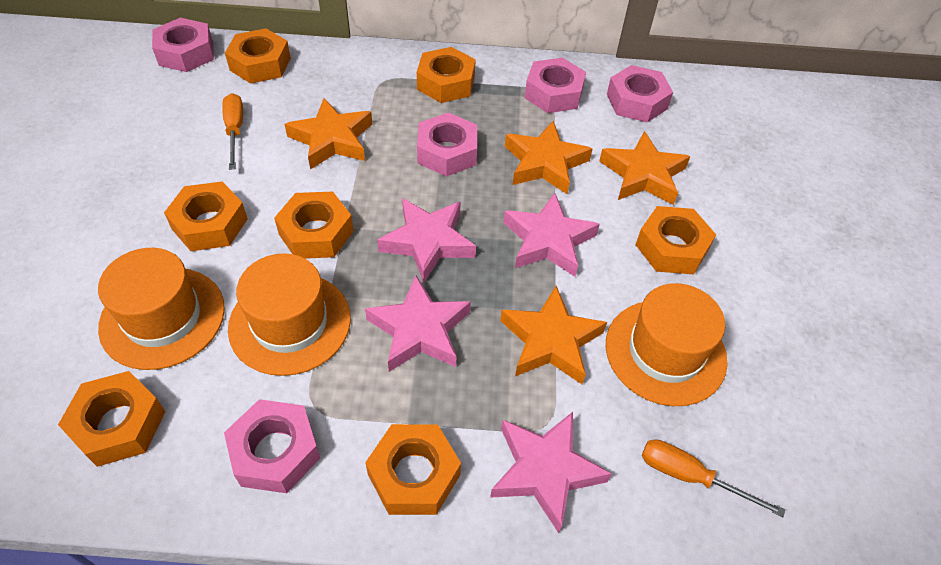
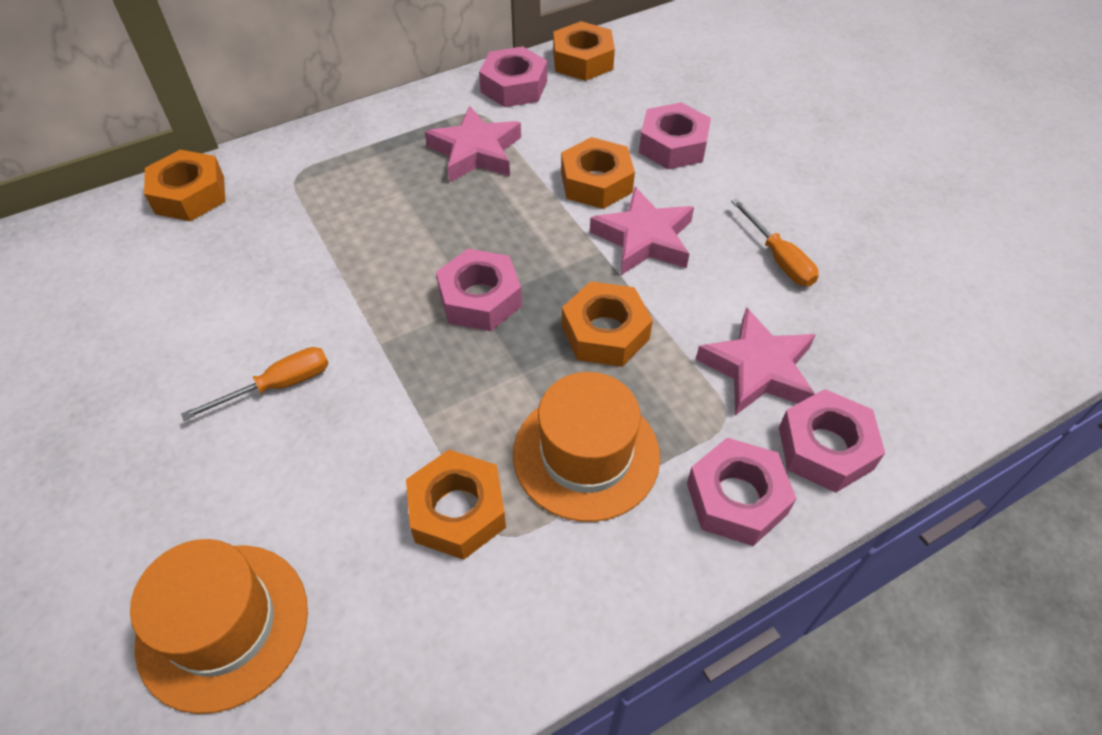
orange hat: 3 -> 2
orange nut: 7 -> 5
orange star: 4 -> 0
pink star: 4 -> 3

